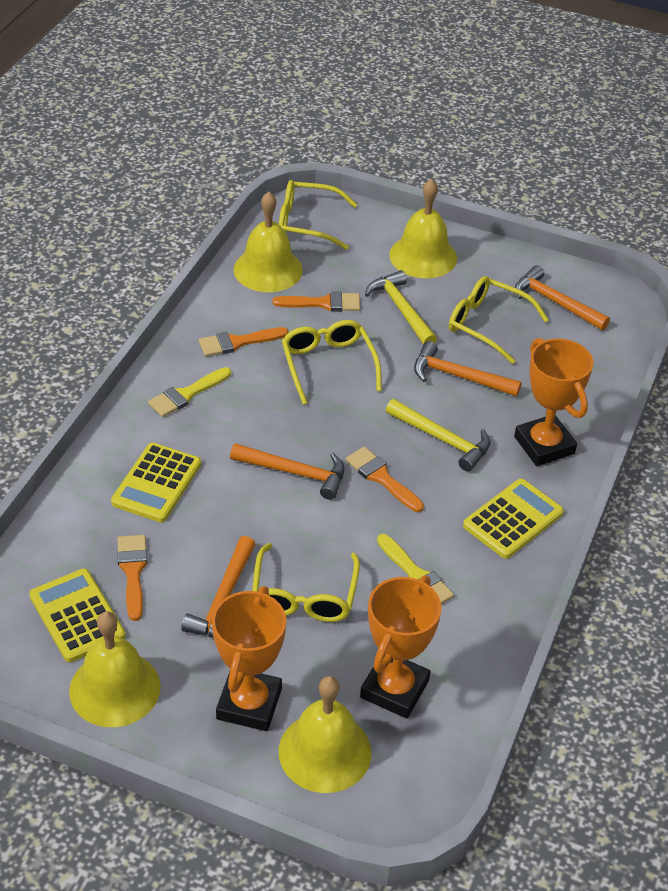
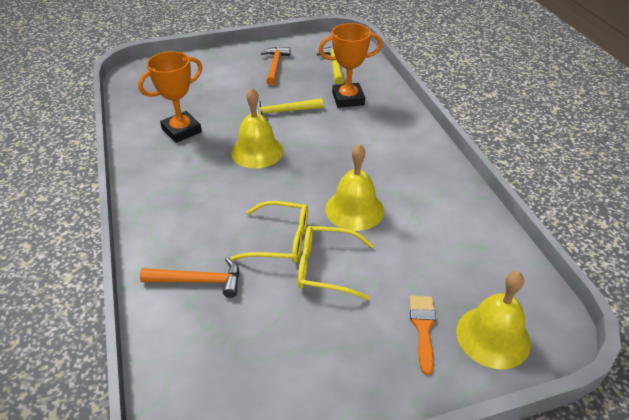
orange brush: 4 -> 1
orange hammer: 4 -> 2
orange trophy: 3 -> 2
yellow bell: 4 -> 3
yellow brush: 2 -> 0
yellow calculator: 3 -> 0
yellow glasses: 4 -> 2

